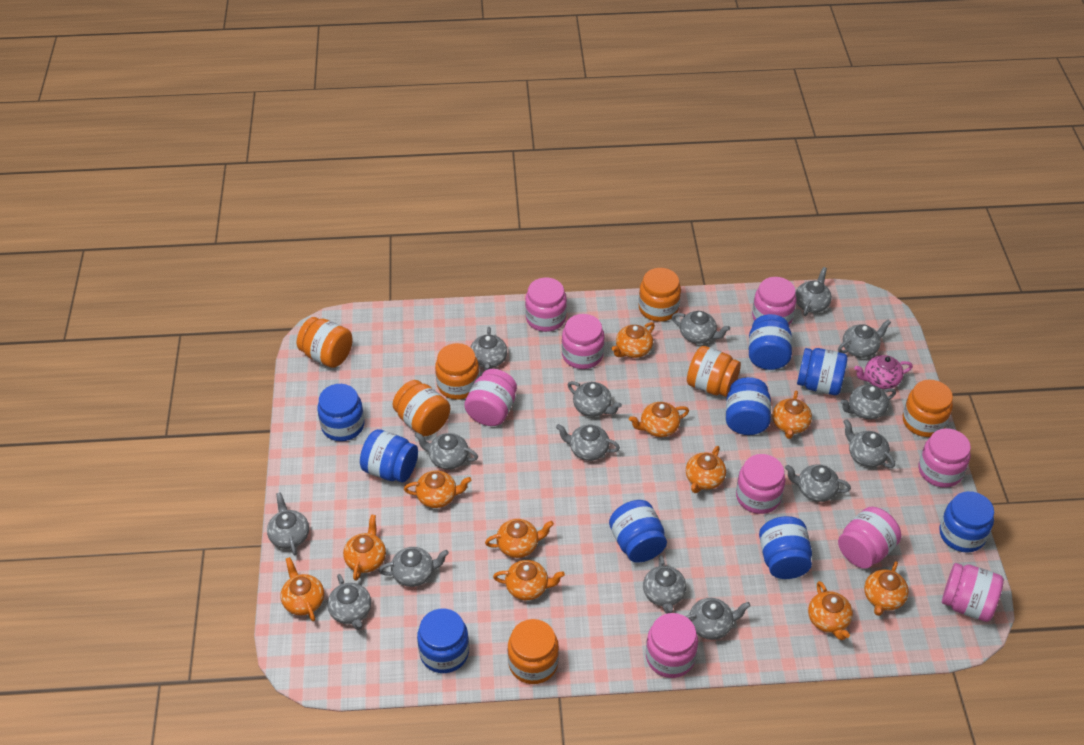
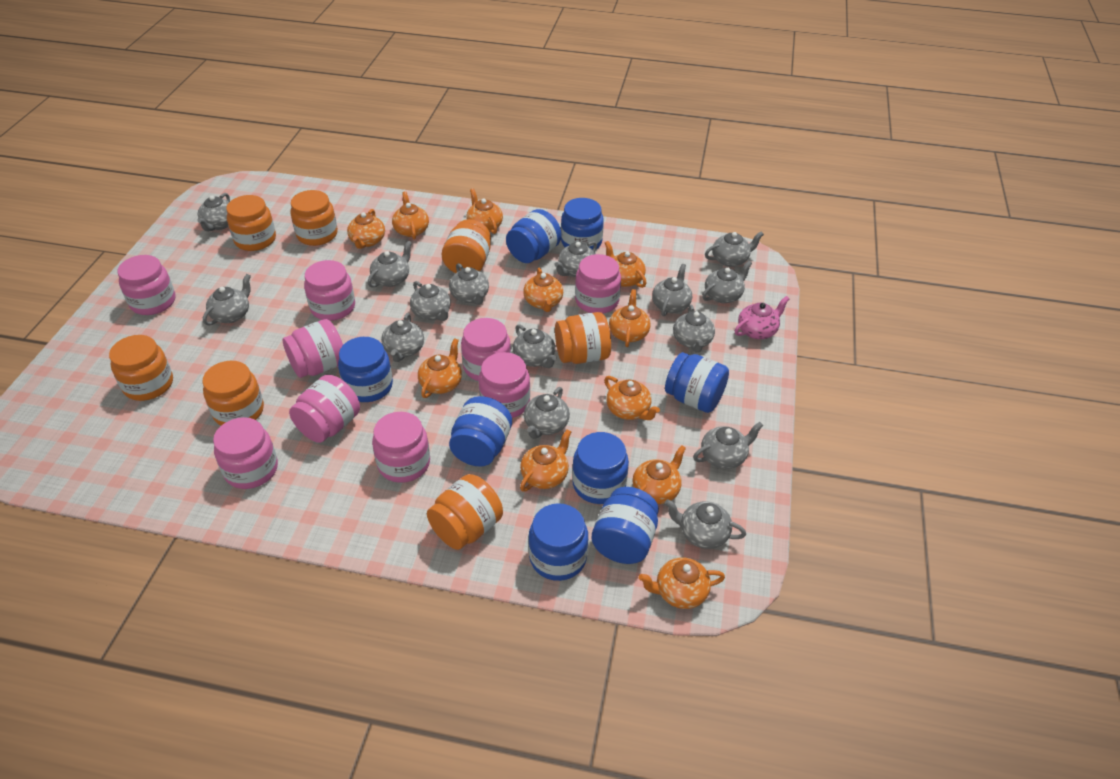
blue jar: 9 -> 8

